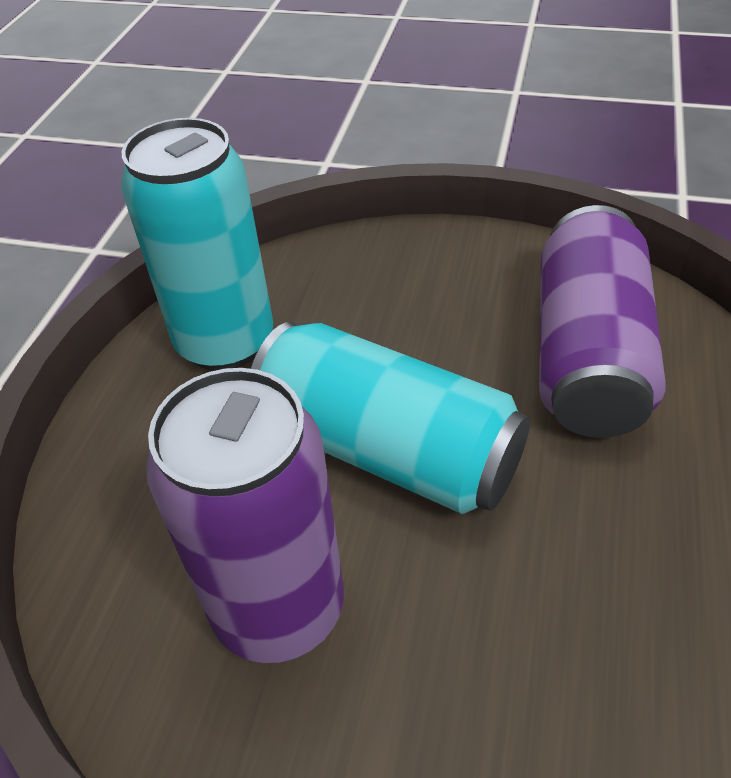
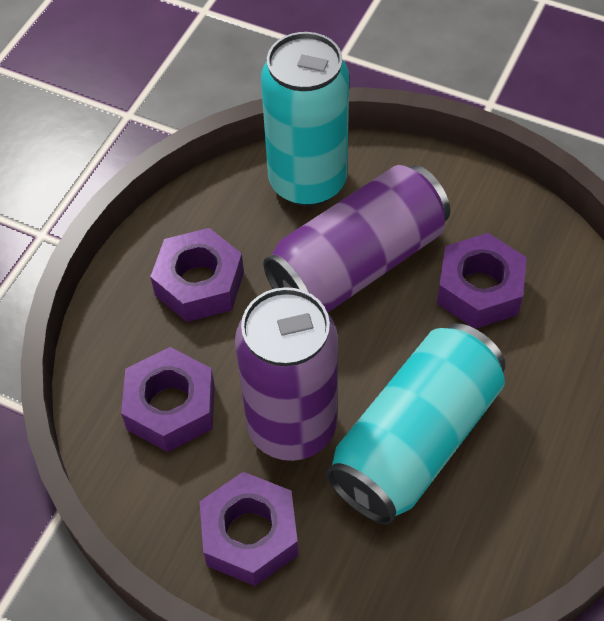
purple nut: 0 -> 4

